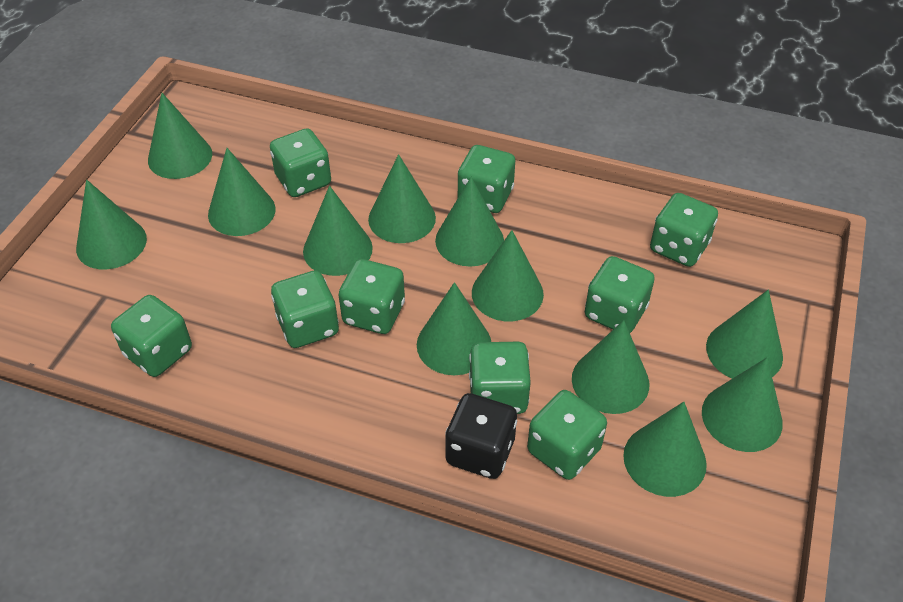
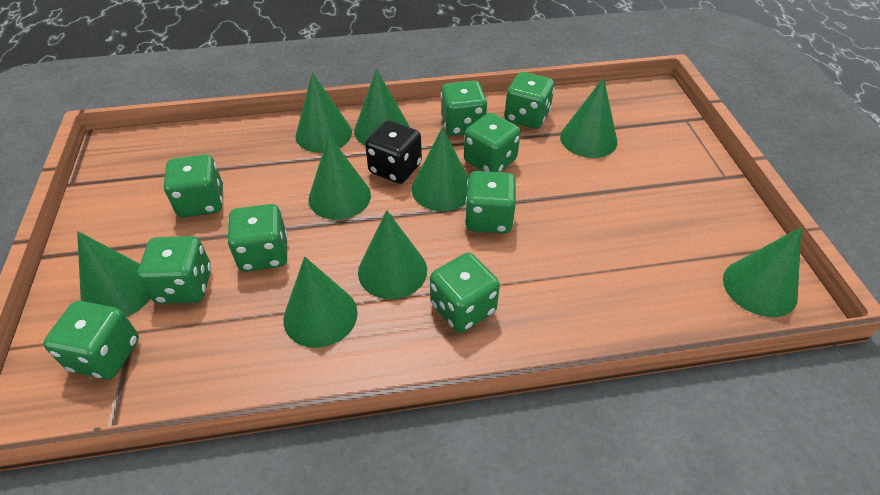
green cone: 12 -> 9

